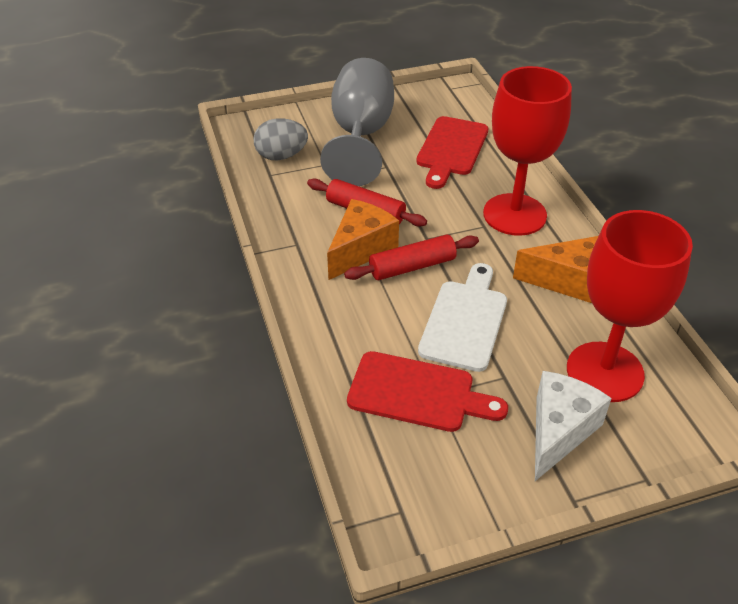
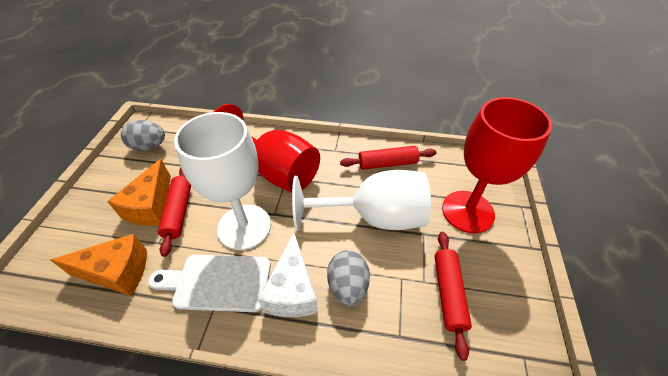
grey egg: 1 -> 2
grey goblet: 1 -> 0
red cutting board: 2 -> 0
red rolling pin: 2 -> 3
white goblet: 0 -> 2

